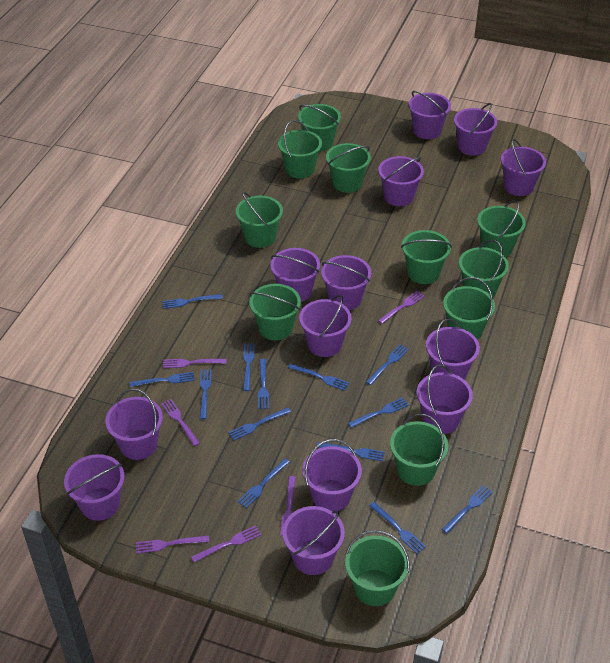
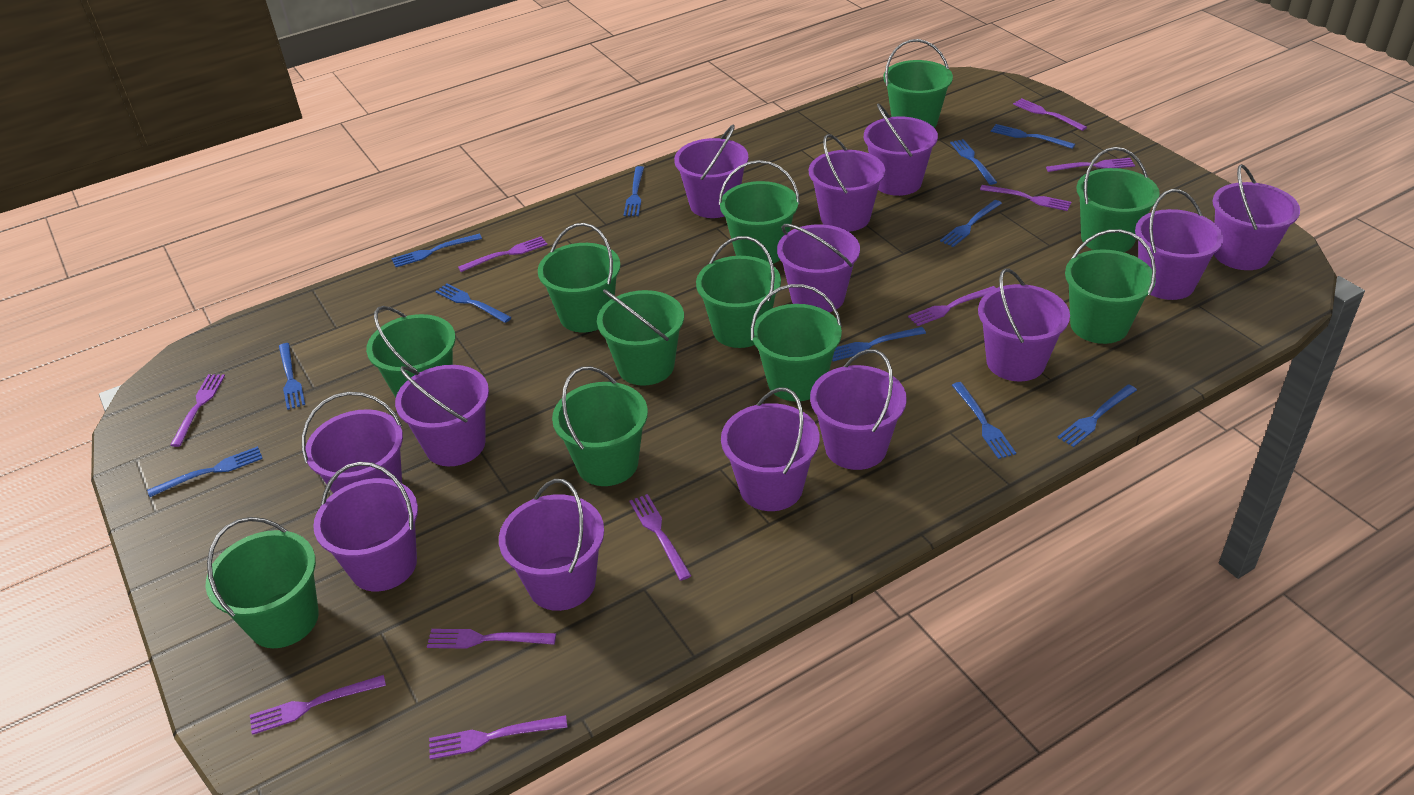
blue fork: 13 -> 11
purple fork: 6 -> 10

